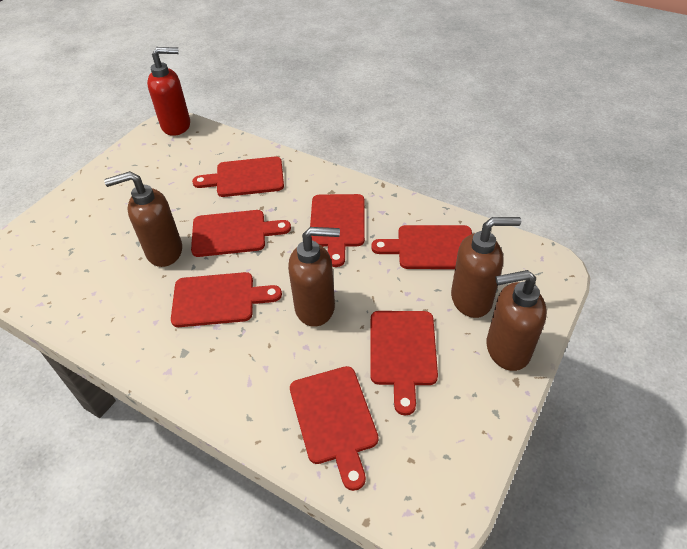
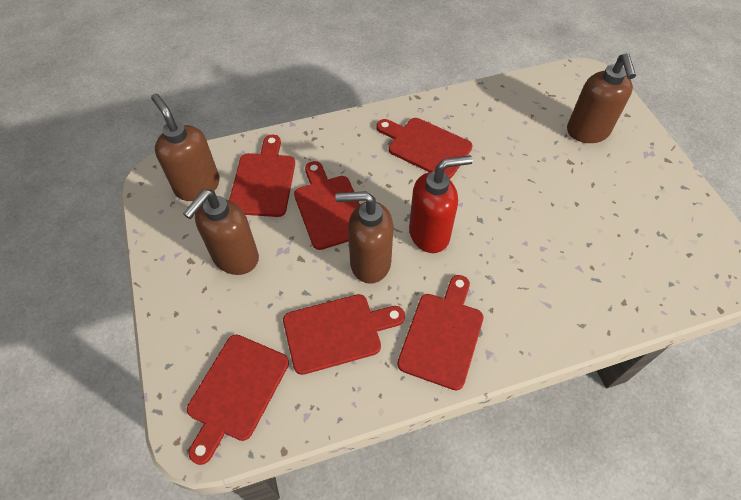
red cutting board: 7 -> 6

